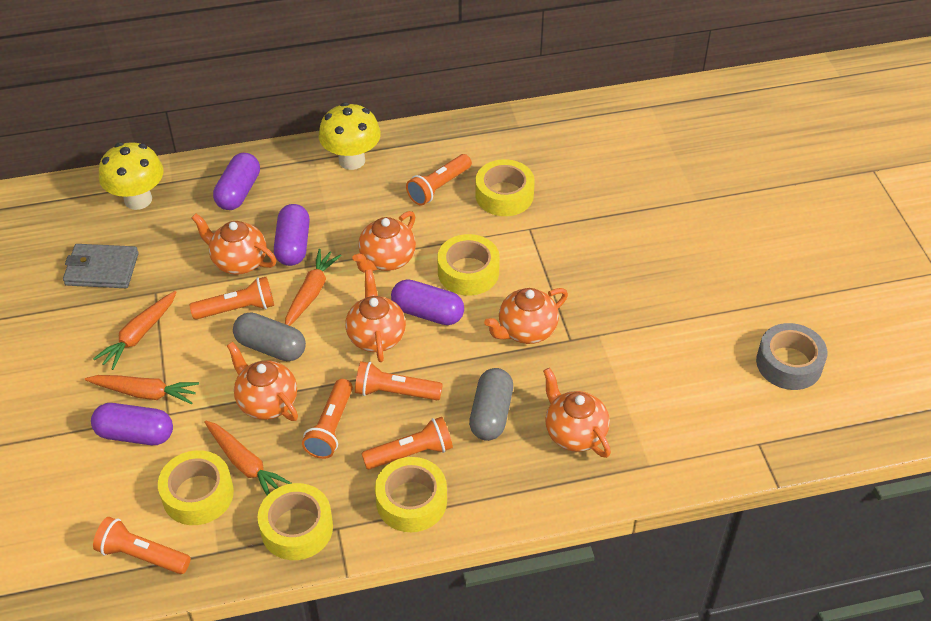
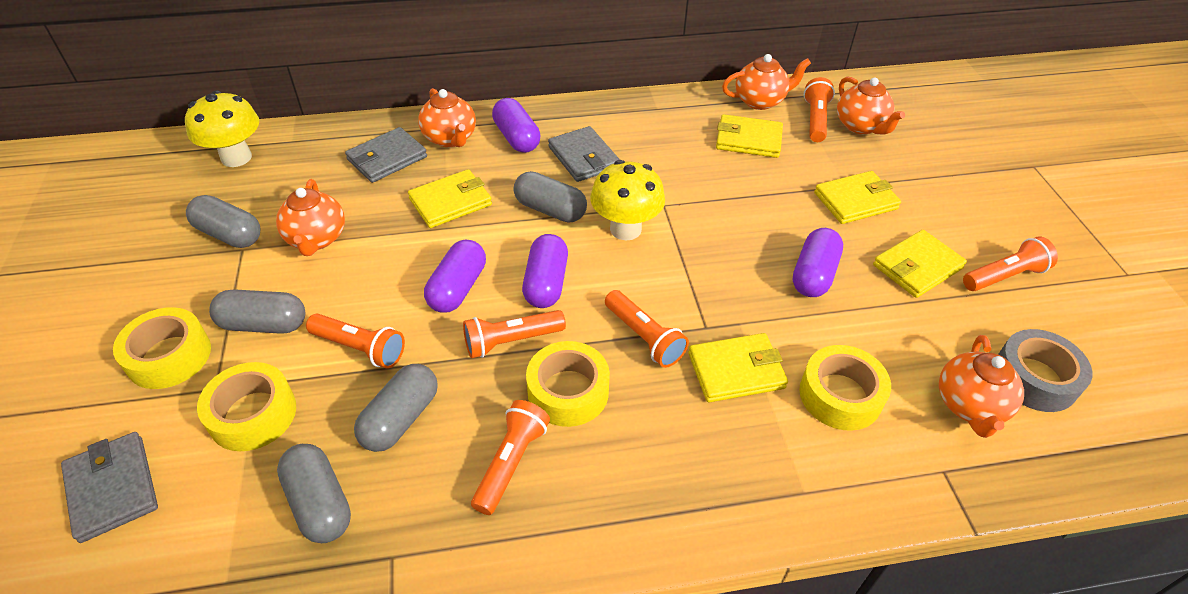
grey capsule: 2 -> 5
grey wallet: 1 -> 3
orange carrot: 4 -> 0
orange teapot: 6 -> 5
yellow tape: 5 -> 4
yellow wallet: 0 -> 5

